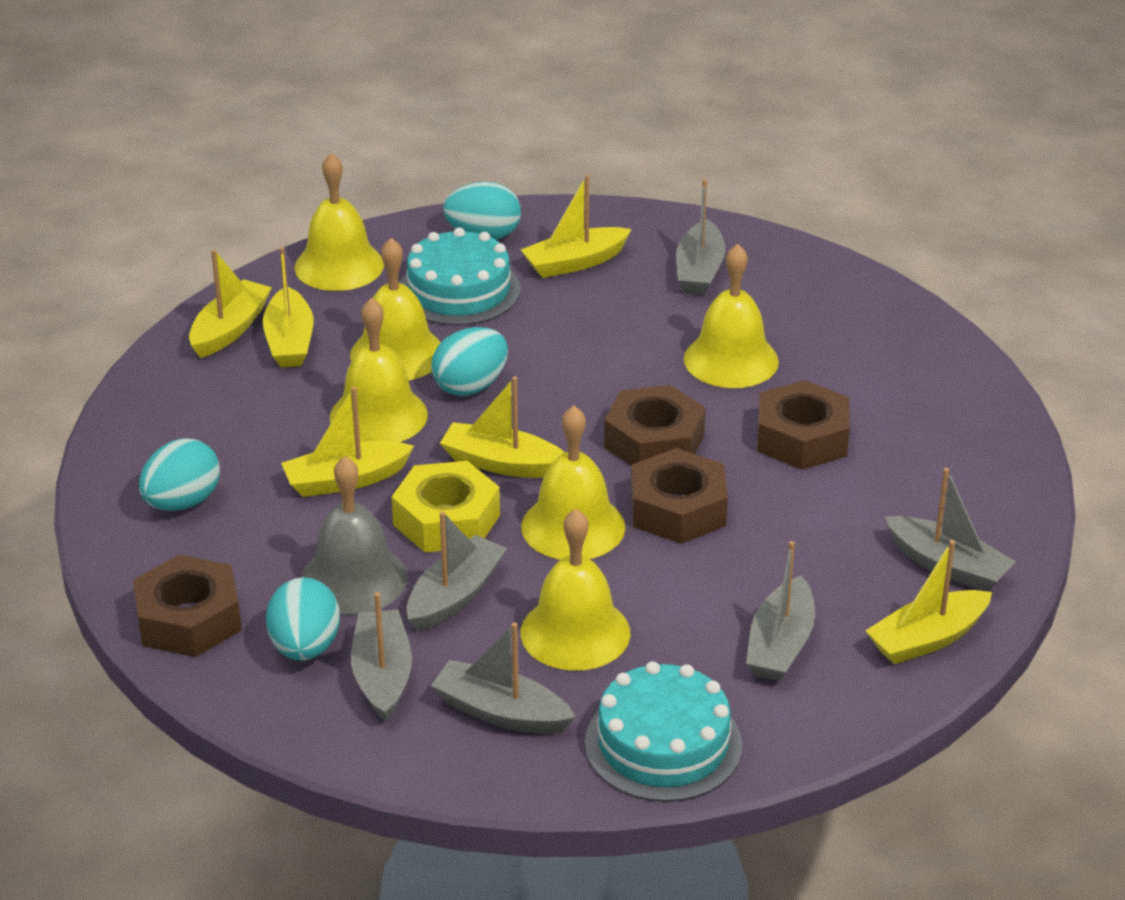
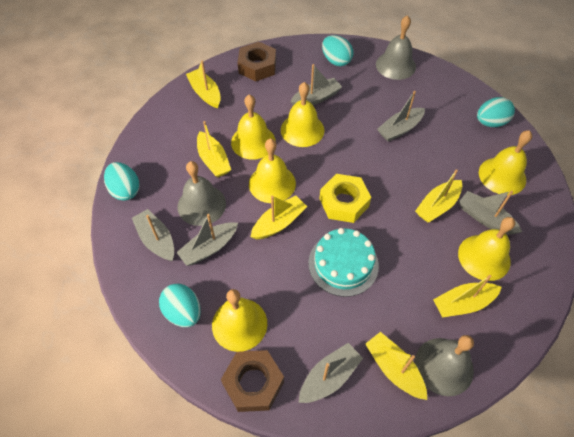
brown nut: 4 -> 2
grey bell: 1 -> 3
turquoise cake: 2 -> 1

